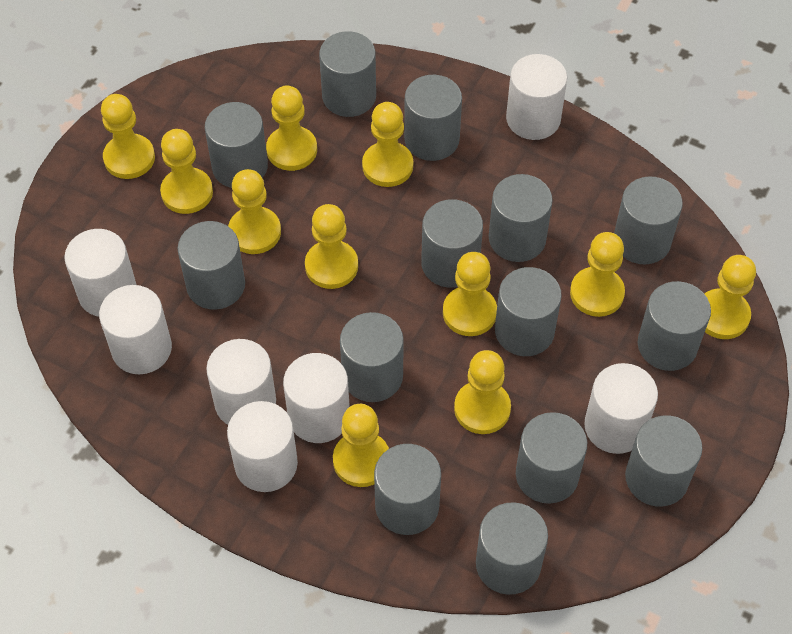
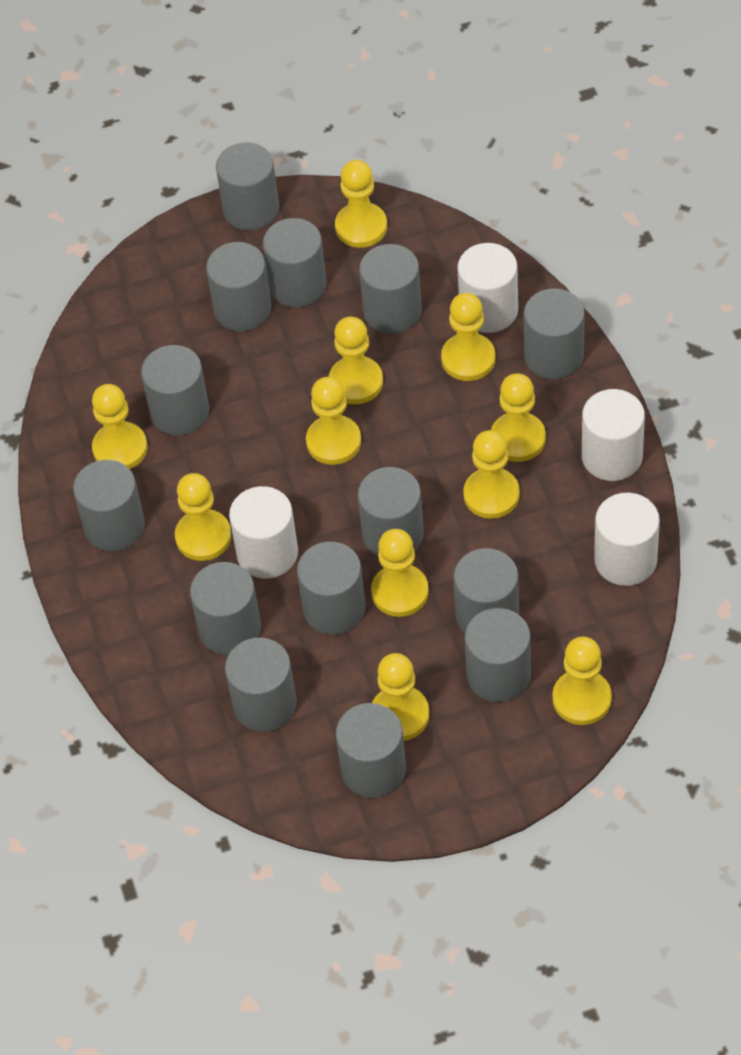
white cylinder: 7 -> 4

